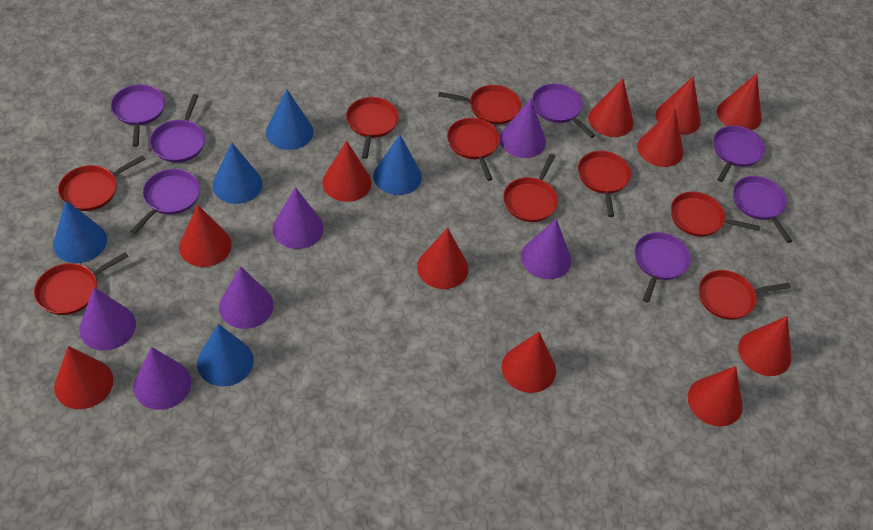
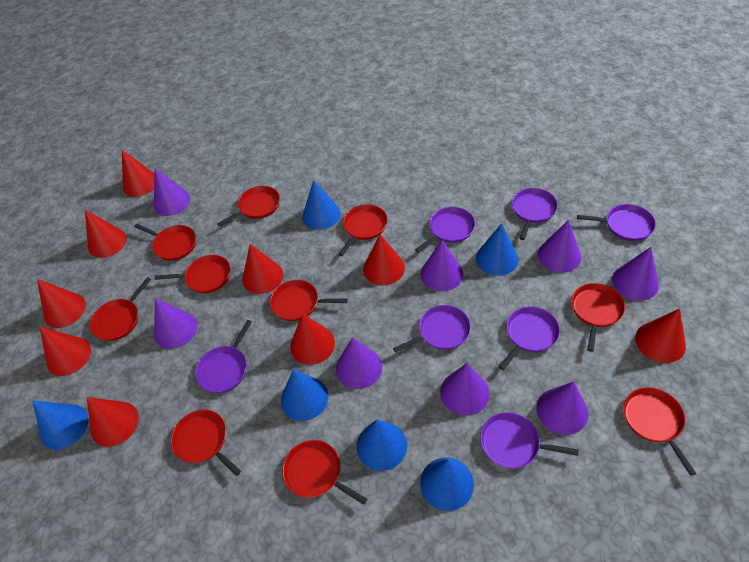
blue cone: 5 -> 6
purple cone: 6 -> 8
red cone: 11 -> 9
red pan: 9 -> 10

